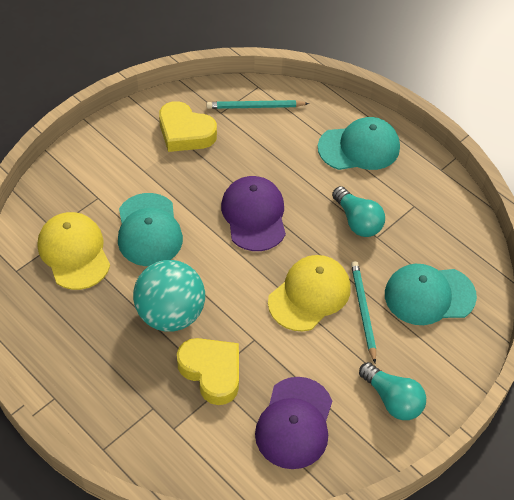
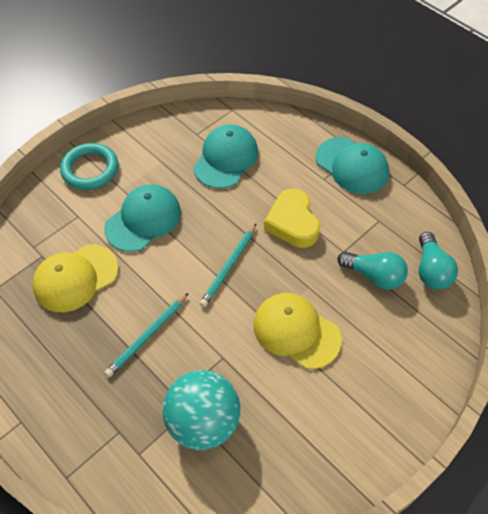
purple cap: 2 -> 0
turquoise ring: 0 -> 1
yellow heart: 2 -> 1

